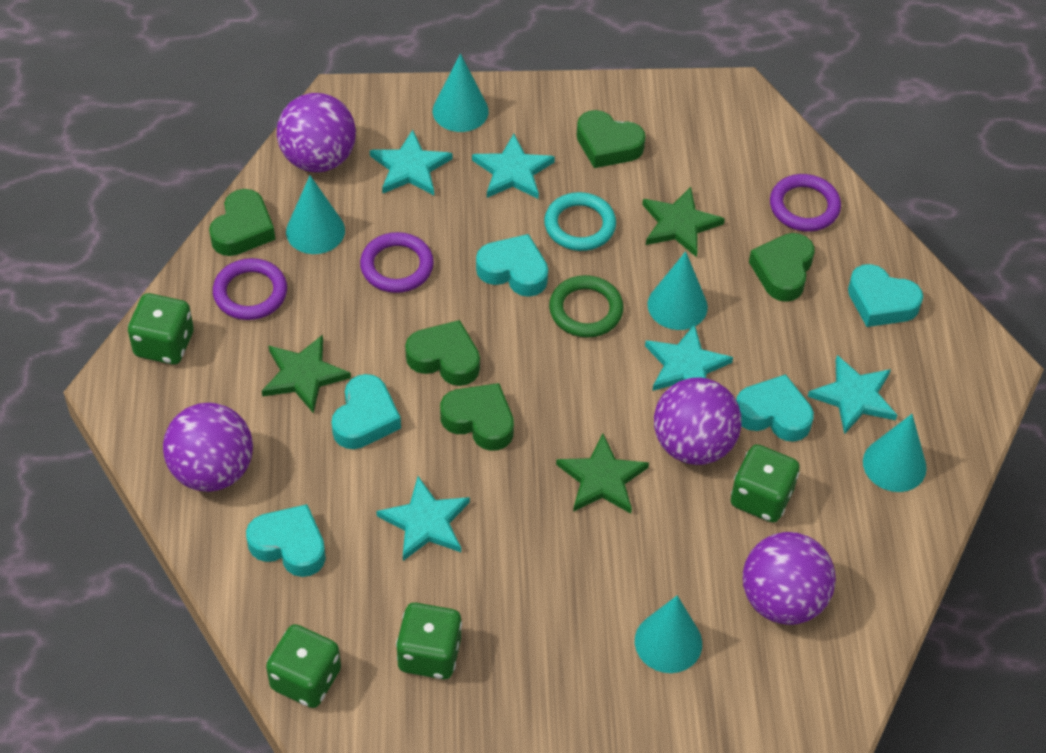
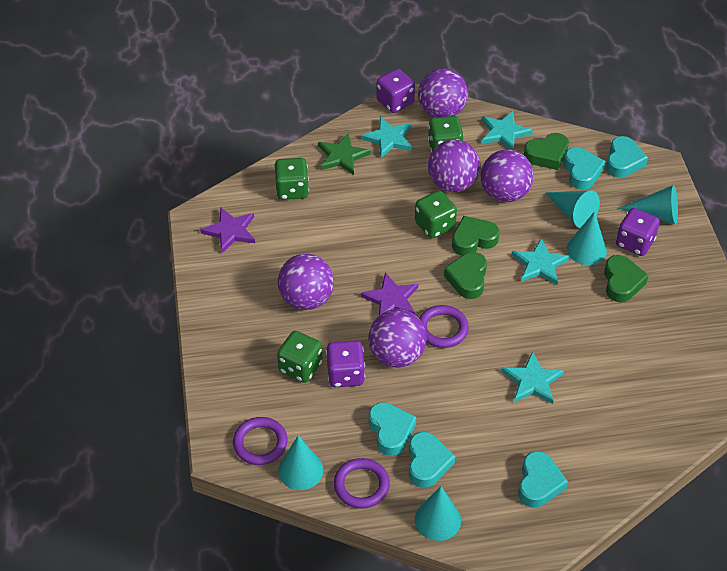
green heart: 5 -> 4
green ring: 1 -> 0
green star: 3 -> 1
purple ball: 4 -> 5
purple dice: 0 -> 3
purple star: 0 -> 2
turquoise ring: 1 -> 0
turquoise star: 5 -> 4

